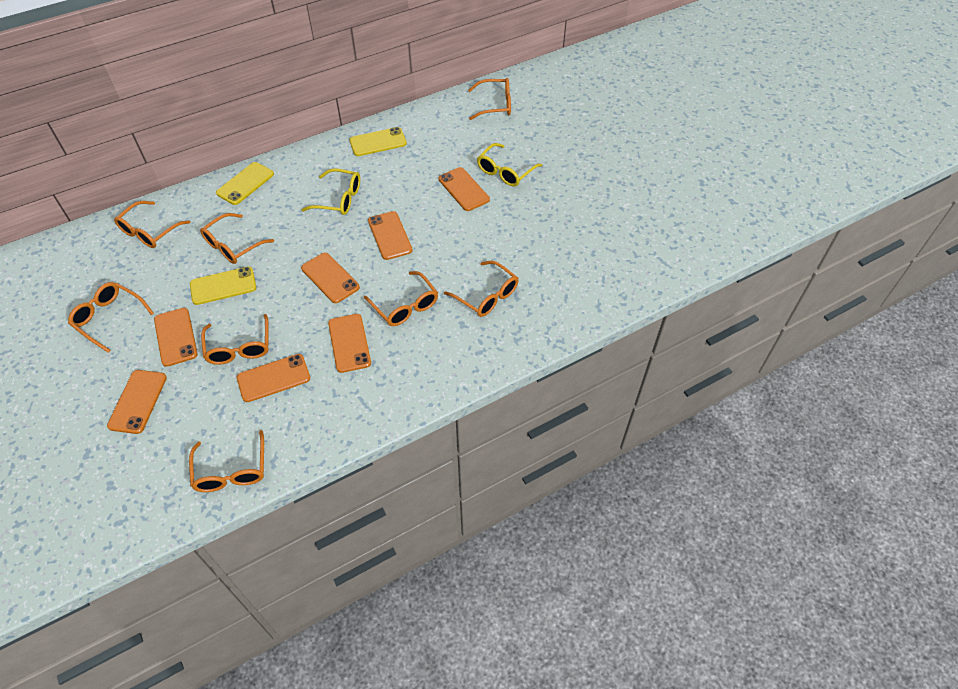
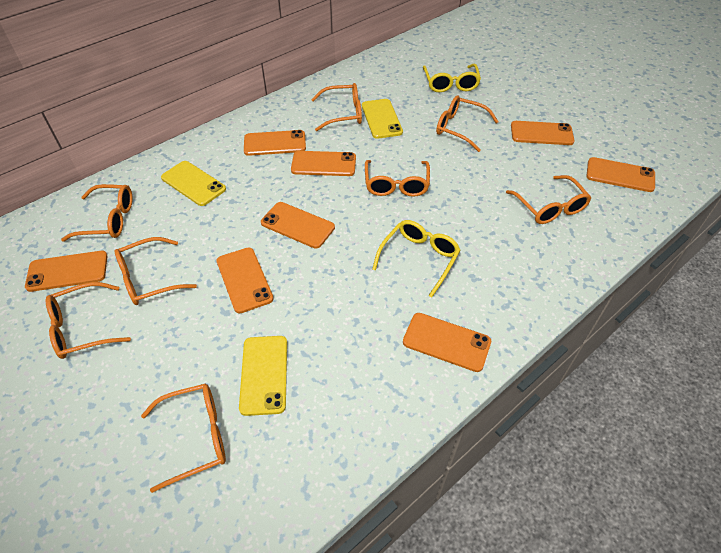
orange phone: 7 -> 8

